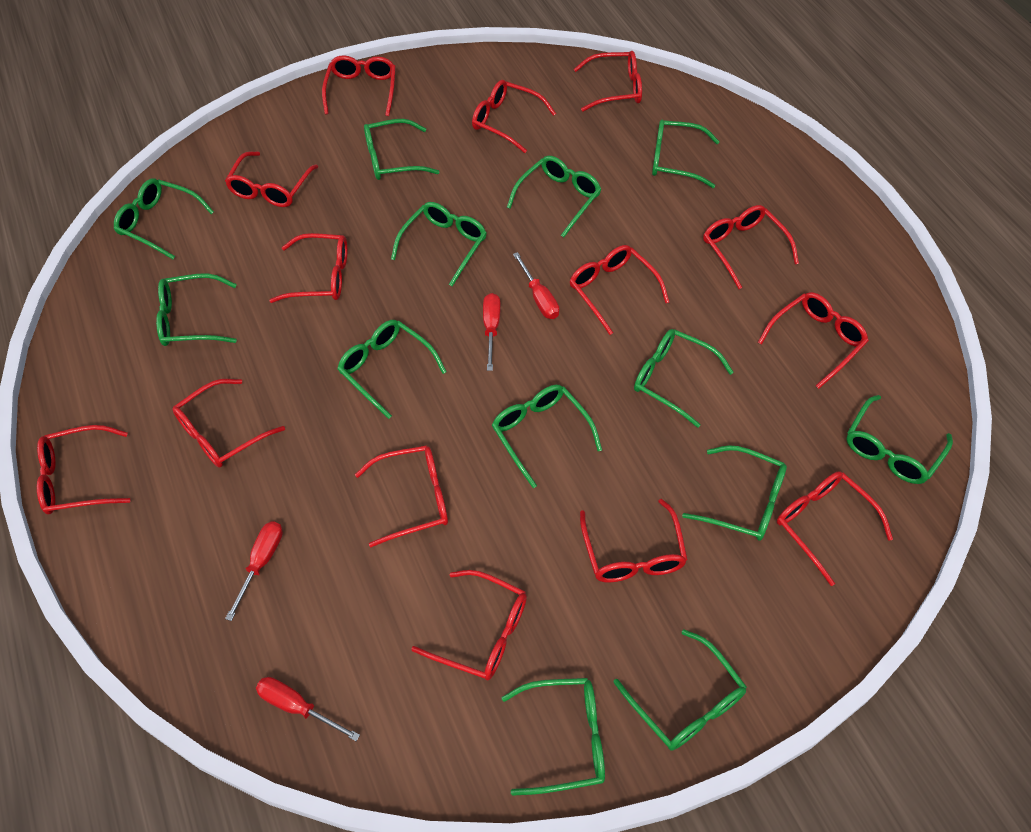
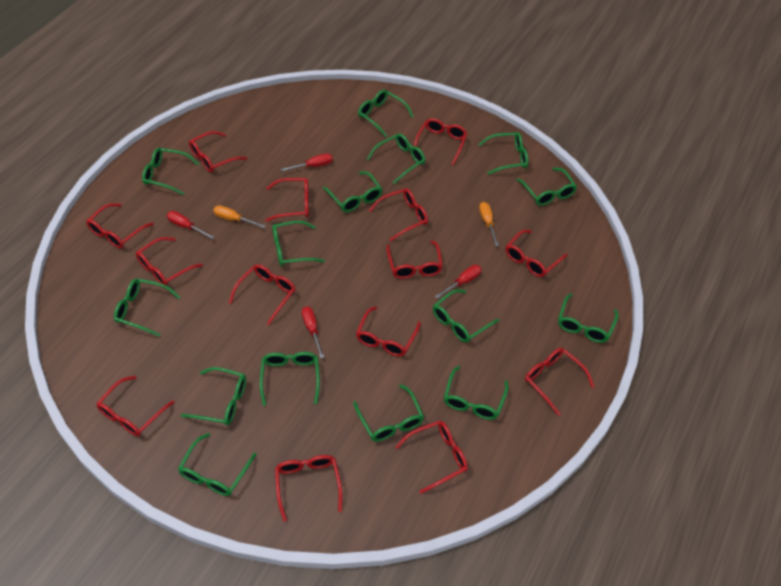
green glasses: 13 -> 15
orange screwdriver: 0 -> 2

